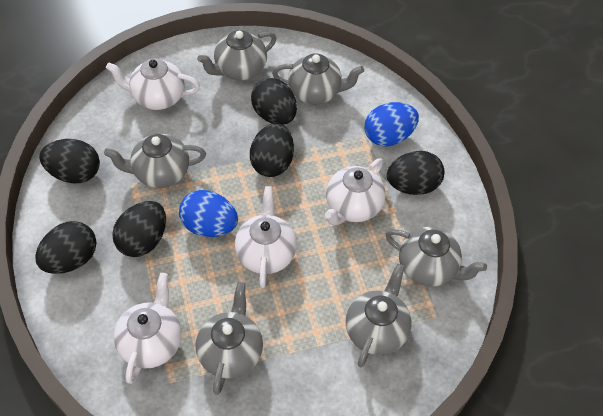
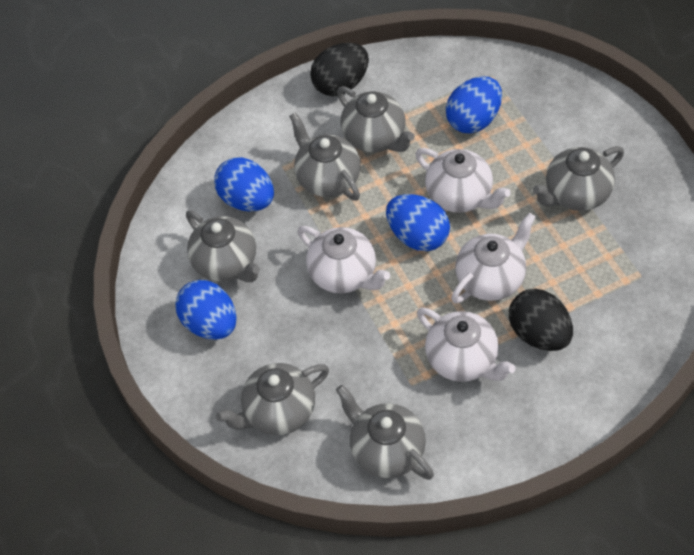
black egg: 6 -> 2
blue egg: 2 -> 4

